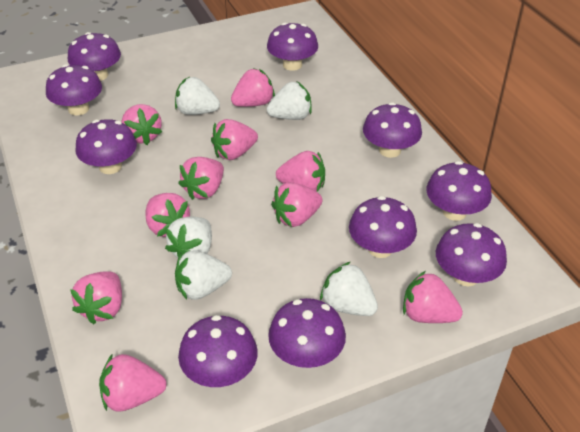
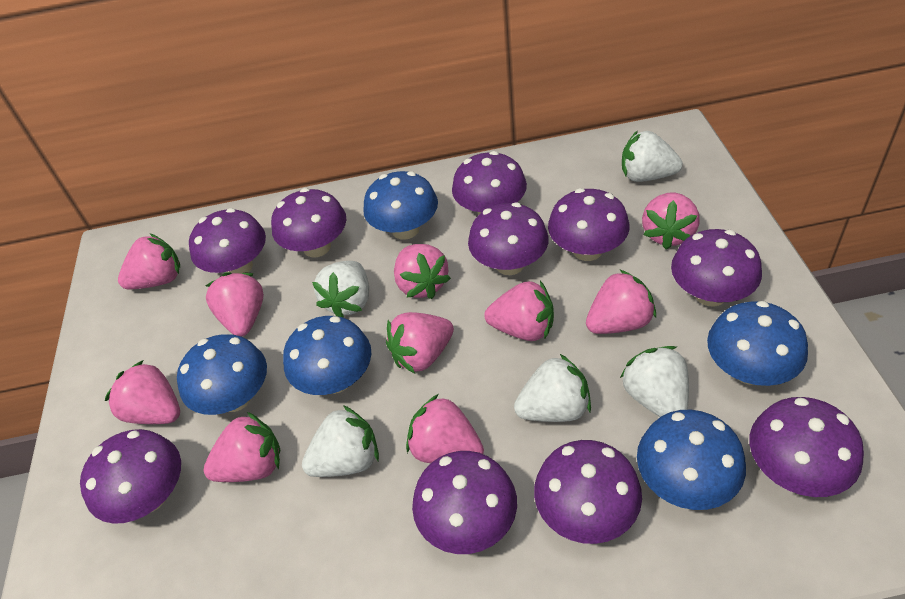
blue mushroom: 0 -> 5

